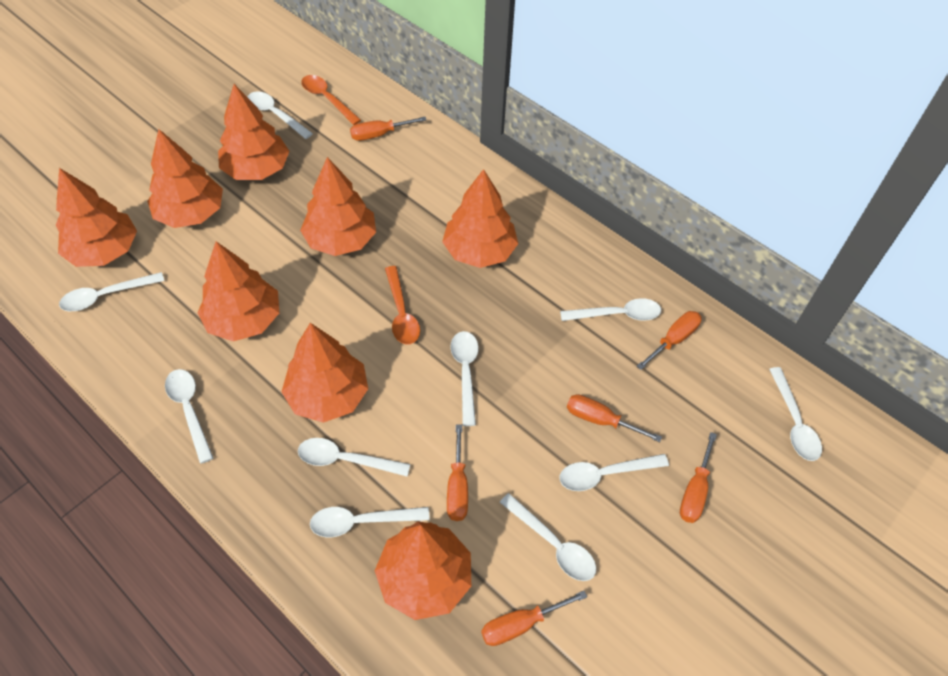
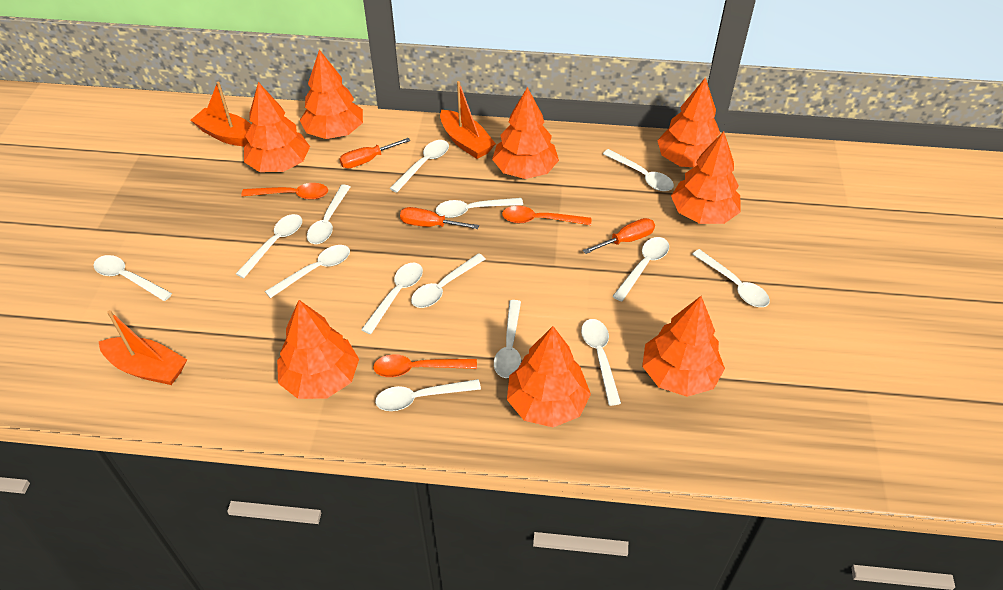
orange boat: 0 -> 3
orange screwdriver: 6 -> 3
orange spoon: 2 -> 3
white spoon: 10 -> 14

